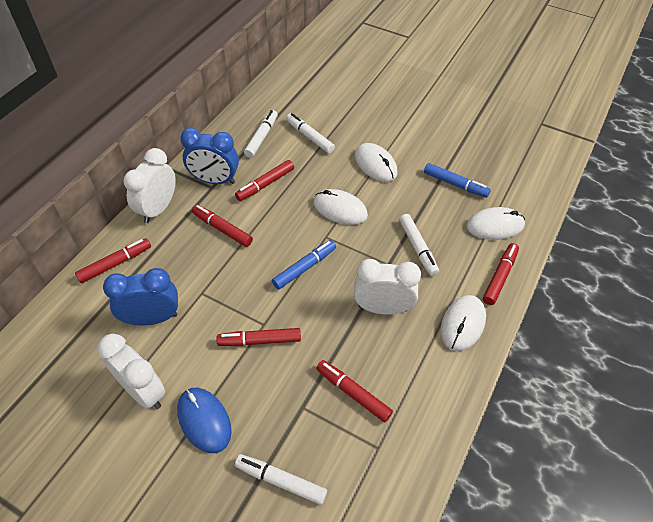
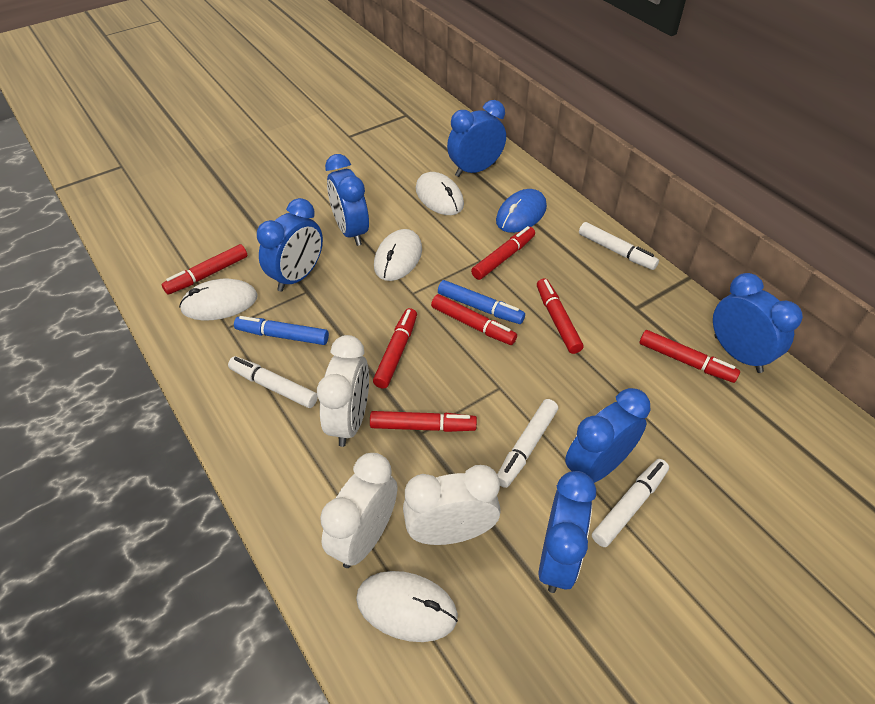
blue clock: 2 -> 6
red marker: 6 -> 7

